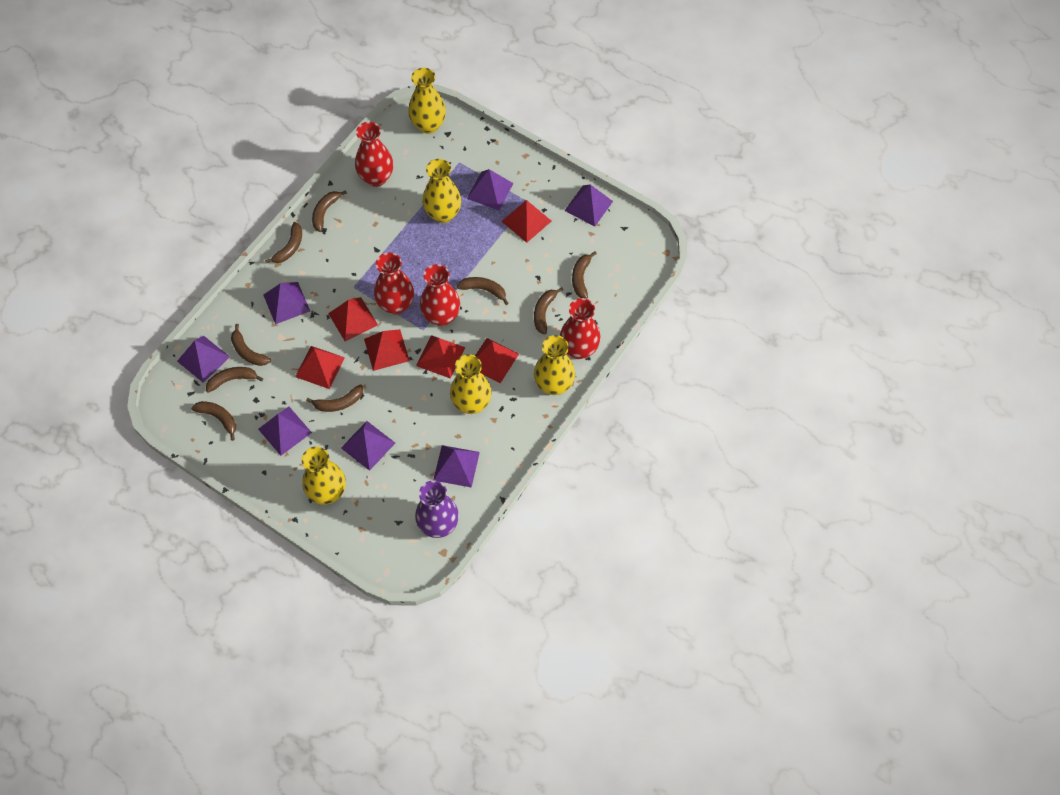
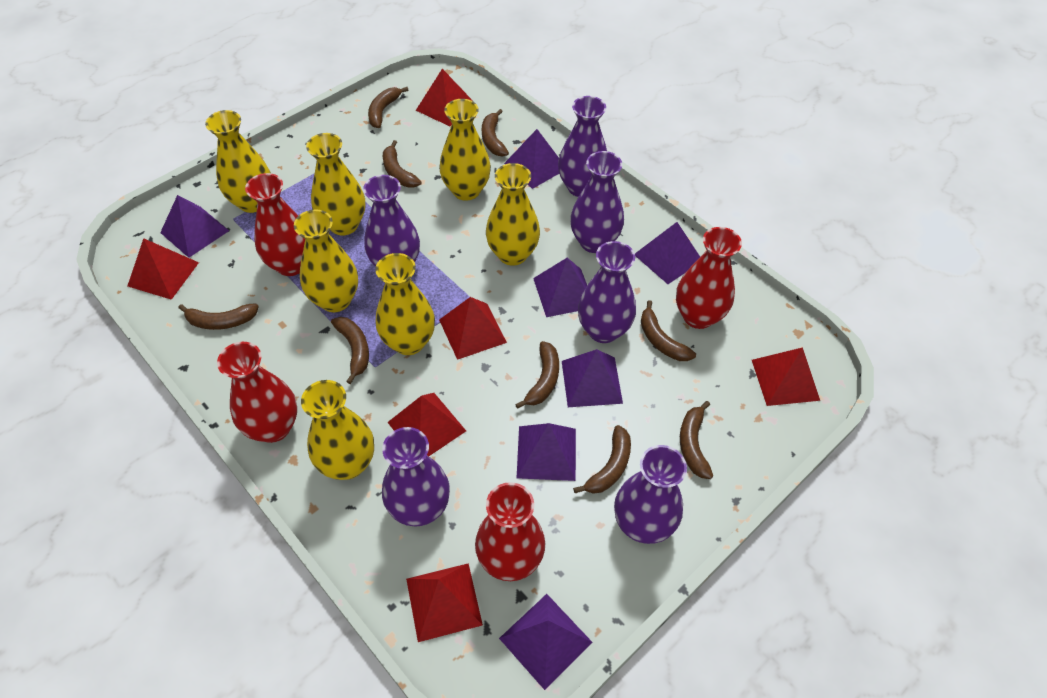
purple vase: 1 -> 6
yellow vase: 5 -> 7

